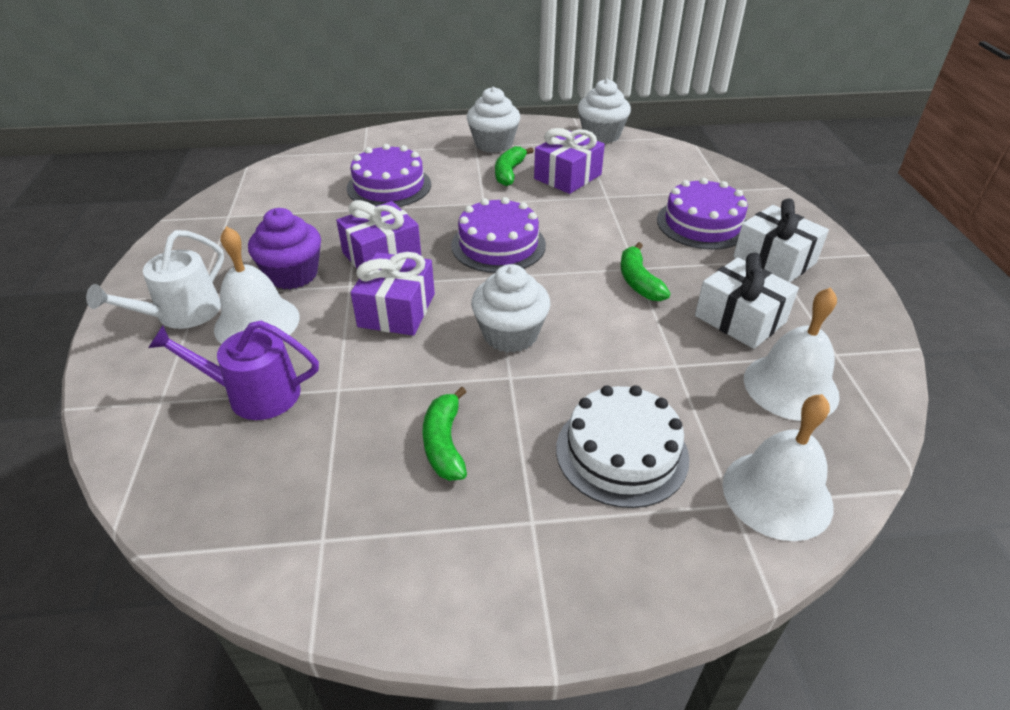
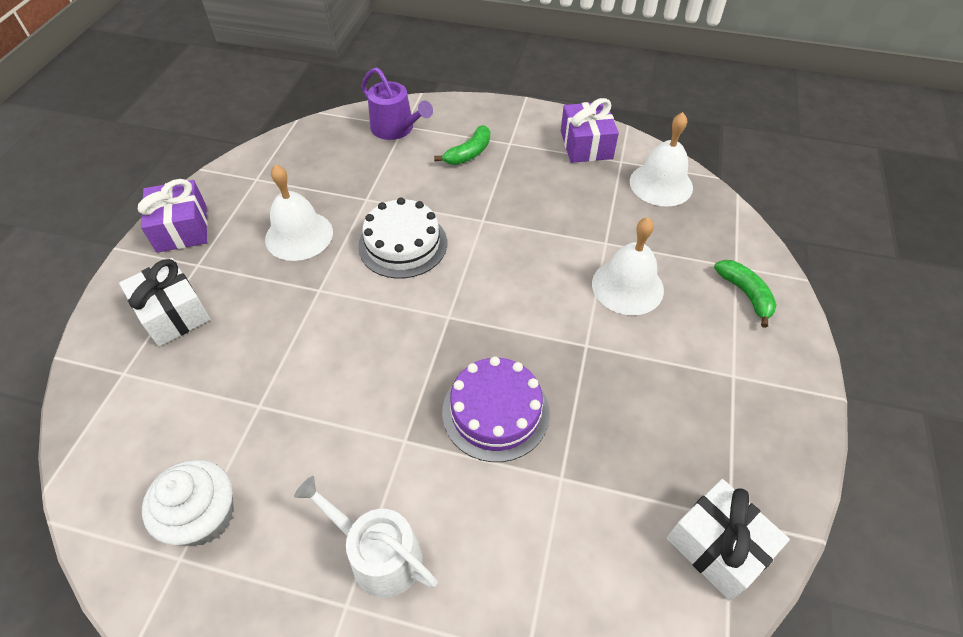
green banana: 3 -> 2
purple cake: 3 -> 1
purple cupcake: 1 -> 0
purple gift: 3 -> 2
white cupcake: 3 -> 1

